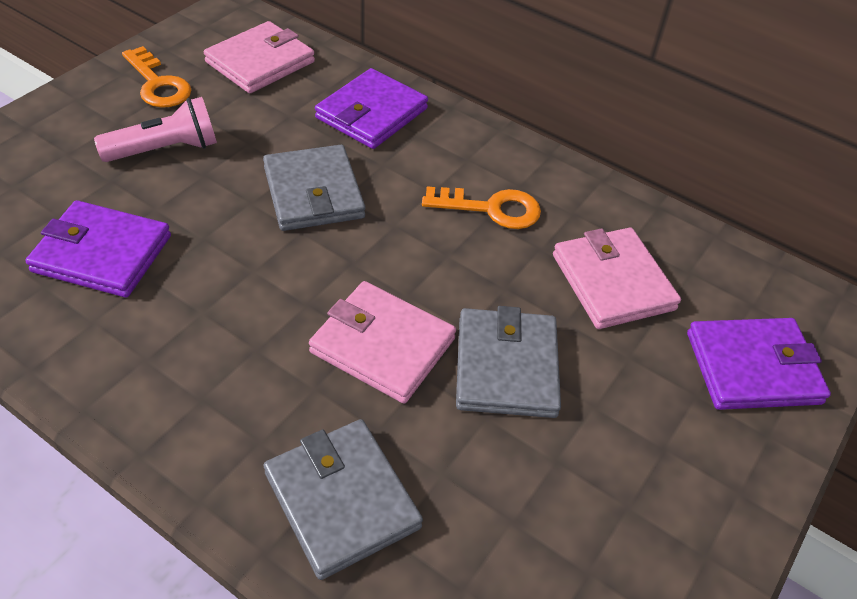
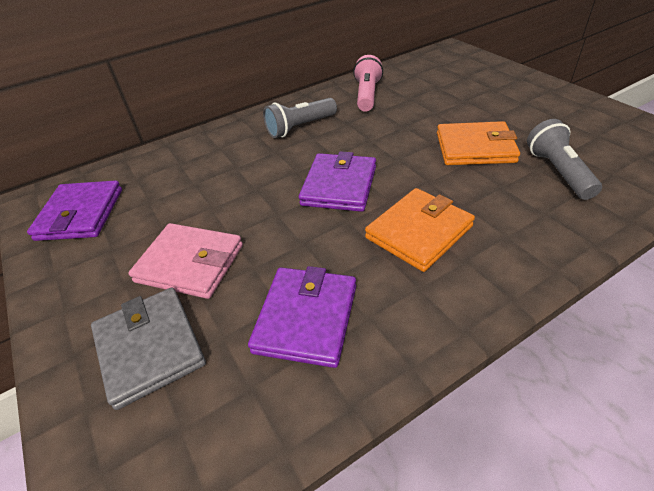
grey flashlight: 0 -> 2
grey wallet: 3 -> 1
orange key: 2 -> 0
orange wallet: 0 -> 2
pink wallet: 3 -> 1

